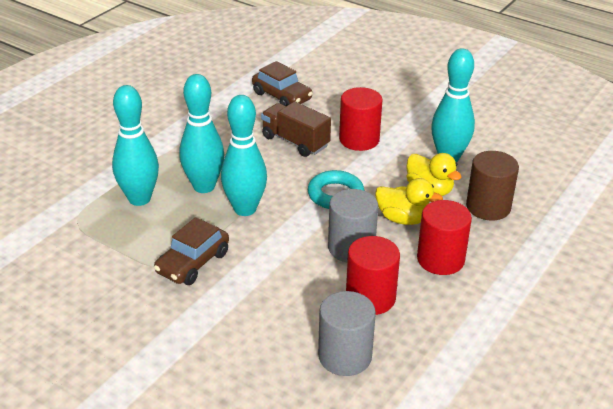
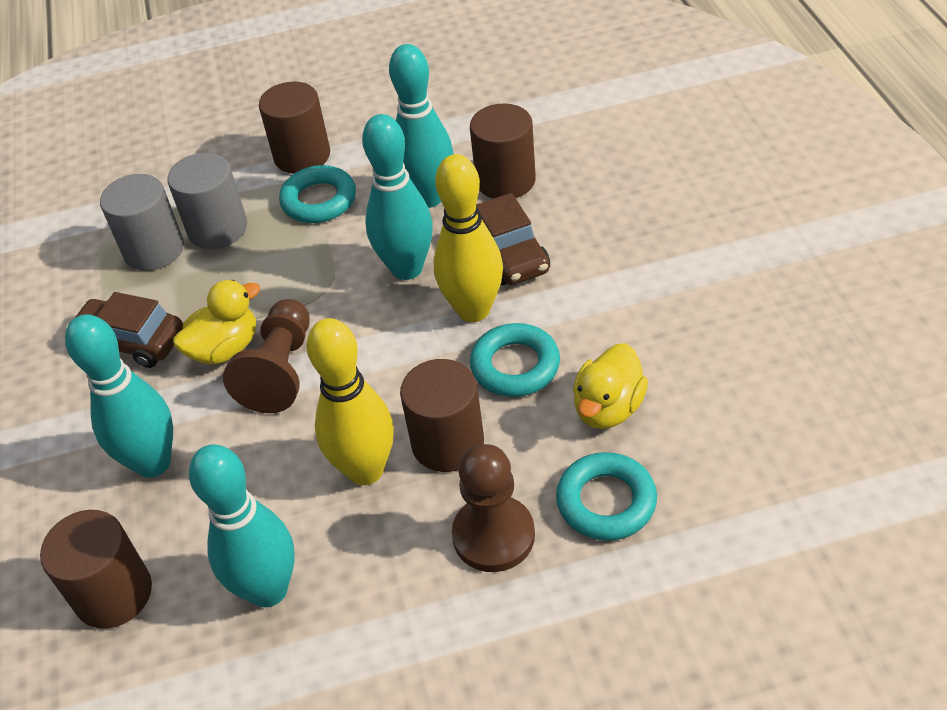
brown cylinder: 1 -> 4
brown pawn: 0 -> 2
brown truck: 1 -> 0
red cylinder: 3 -> 0
turquoise ring: 1 -> 3
yellow bowling pin: 0 -> 2

